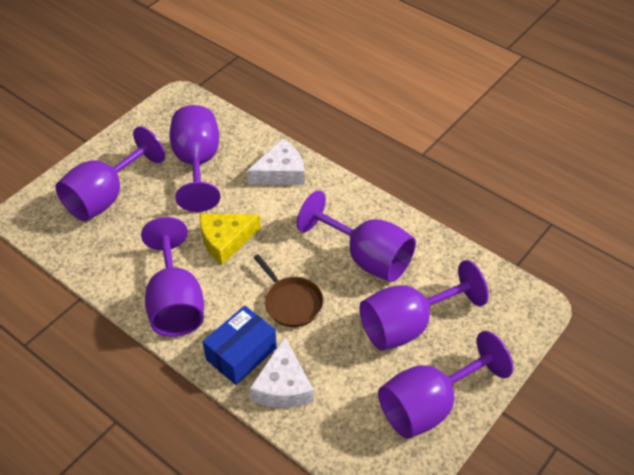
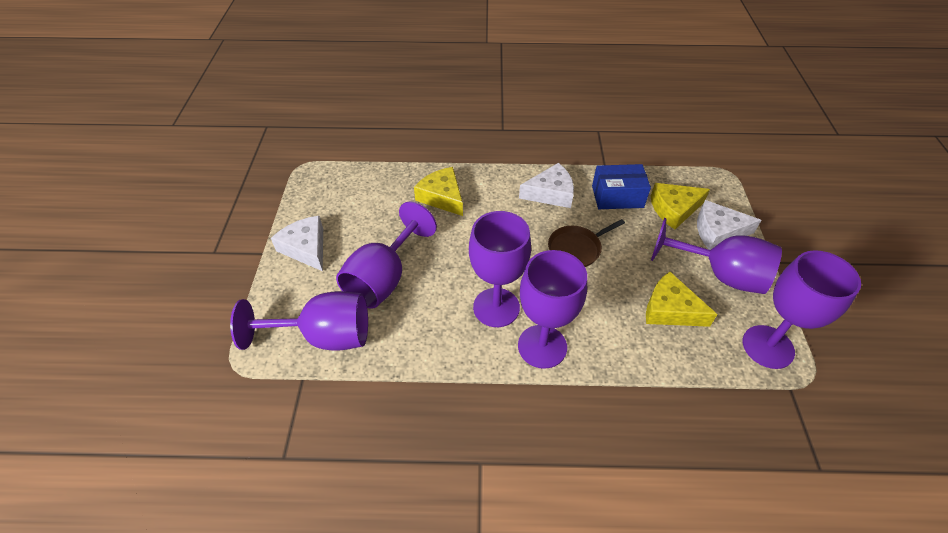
white cheese: 2 -> 3
yellow cheese: 1 -> 3

